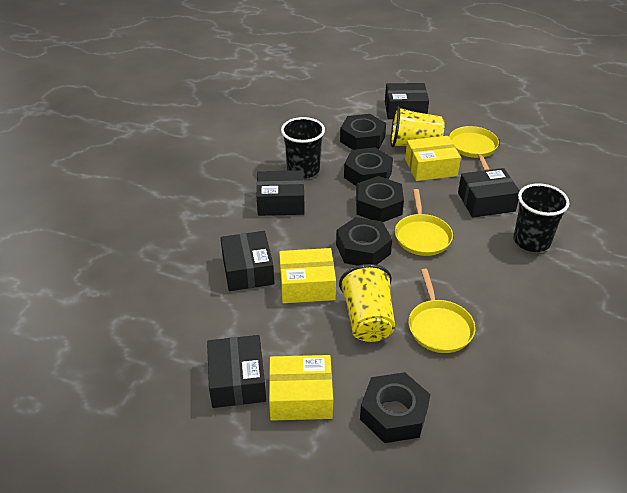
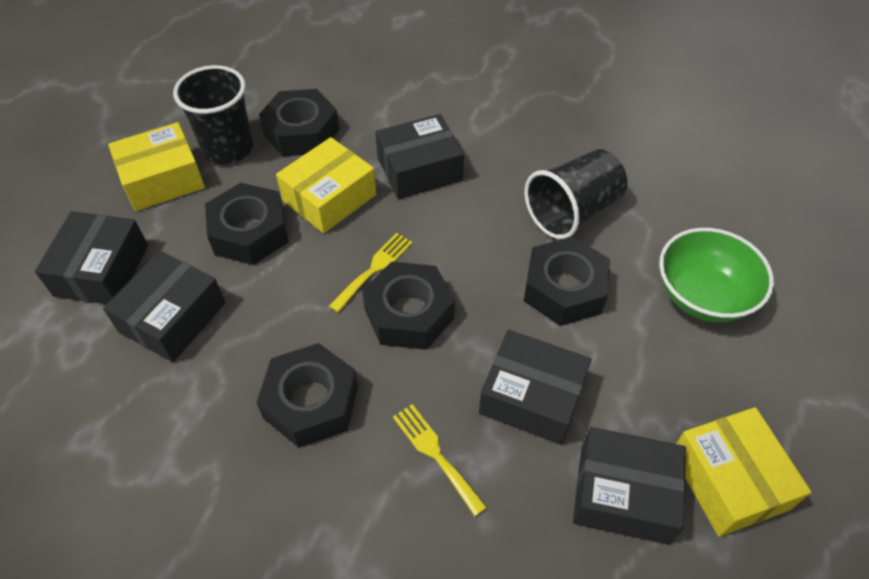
green bowl: 0 -> 1
yellow cup: 2 -> 0
yellow fork: 0 -> 2
yellow pan: 3 -> 0

